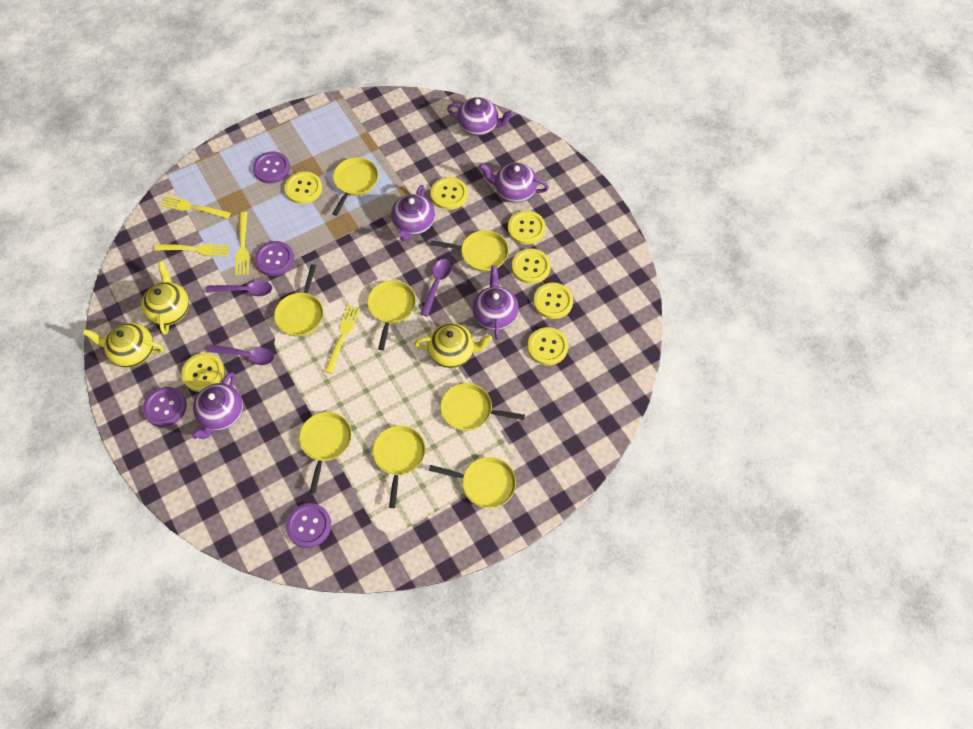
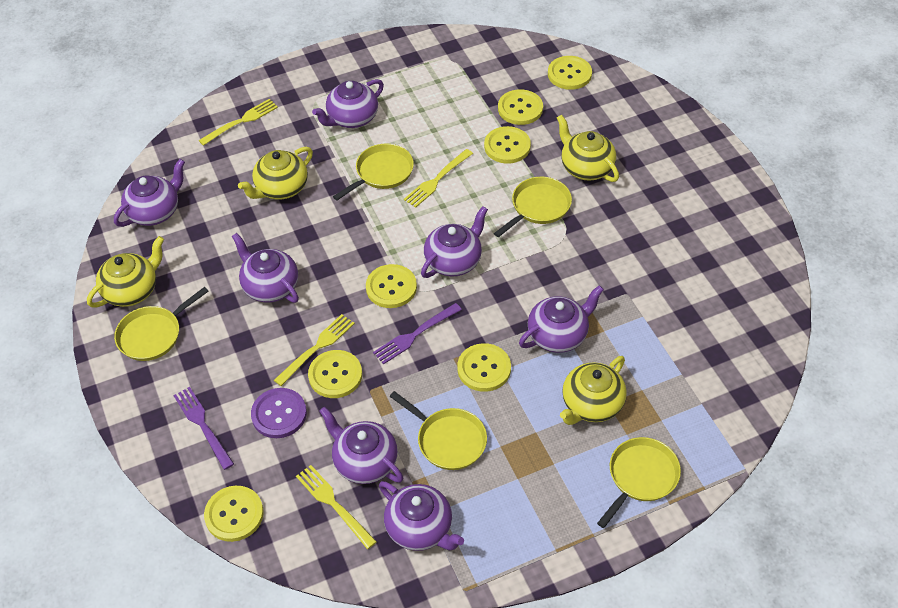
purple button: 4 -> 1
purple fork: 0 -> 2
purple spoon: 3 -> 0
purple teapot: 5 -> 7
yellow pan: 8 -> 5
yellow teapot: 3 -> 4

